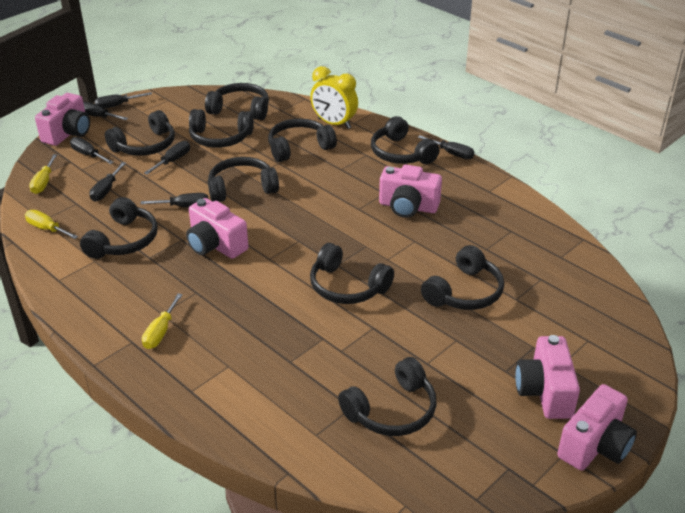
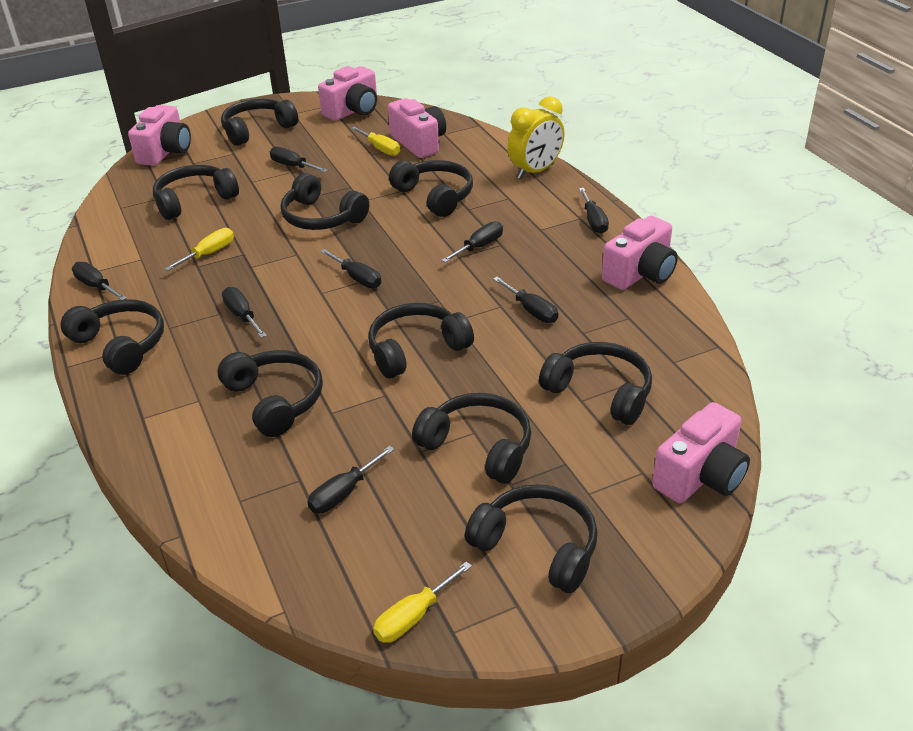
black screwdriver: 7 -> 8

